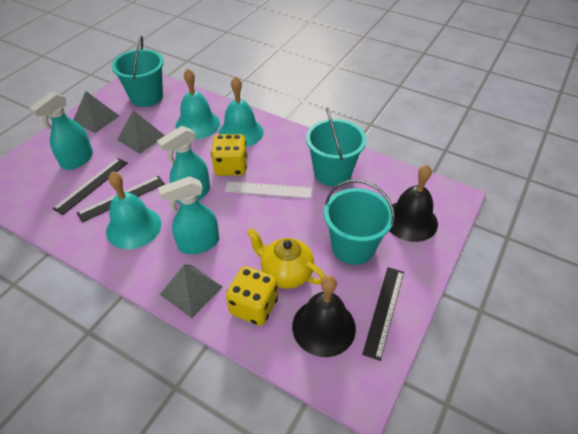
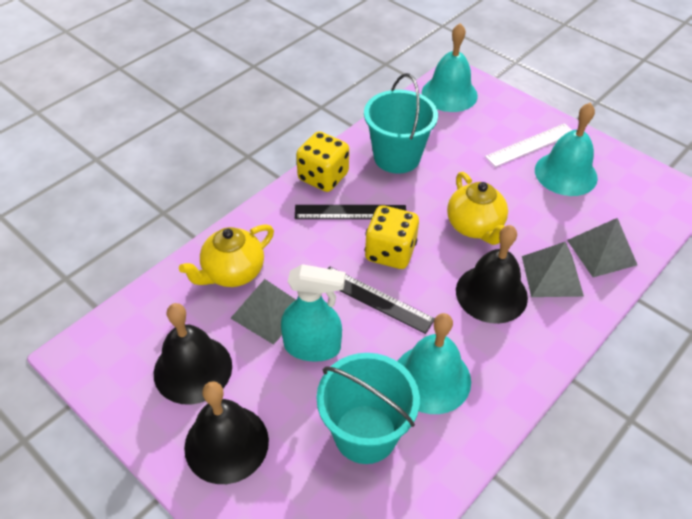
black bell: 2 -> 3
black ruler: 3 -> 2
turquoise bucket: 3 -> 2
turquoise spray bottle: 3 -> 1
yellow teapot: 1 -> 2

